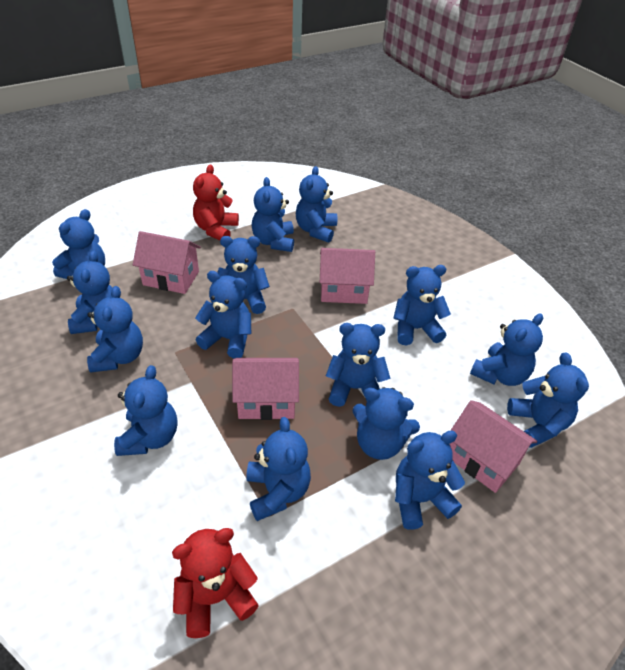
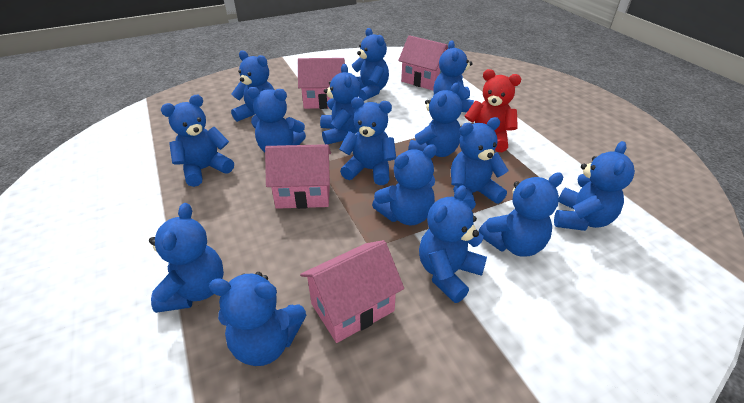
red teddy bear: 2 -> 1

